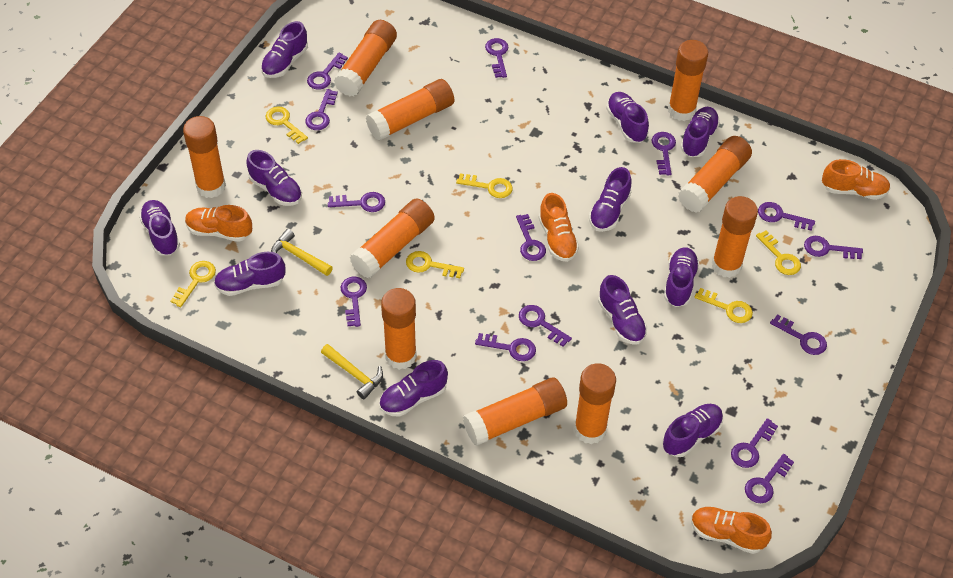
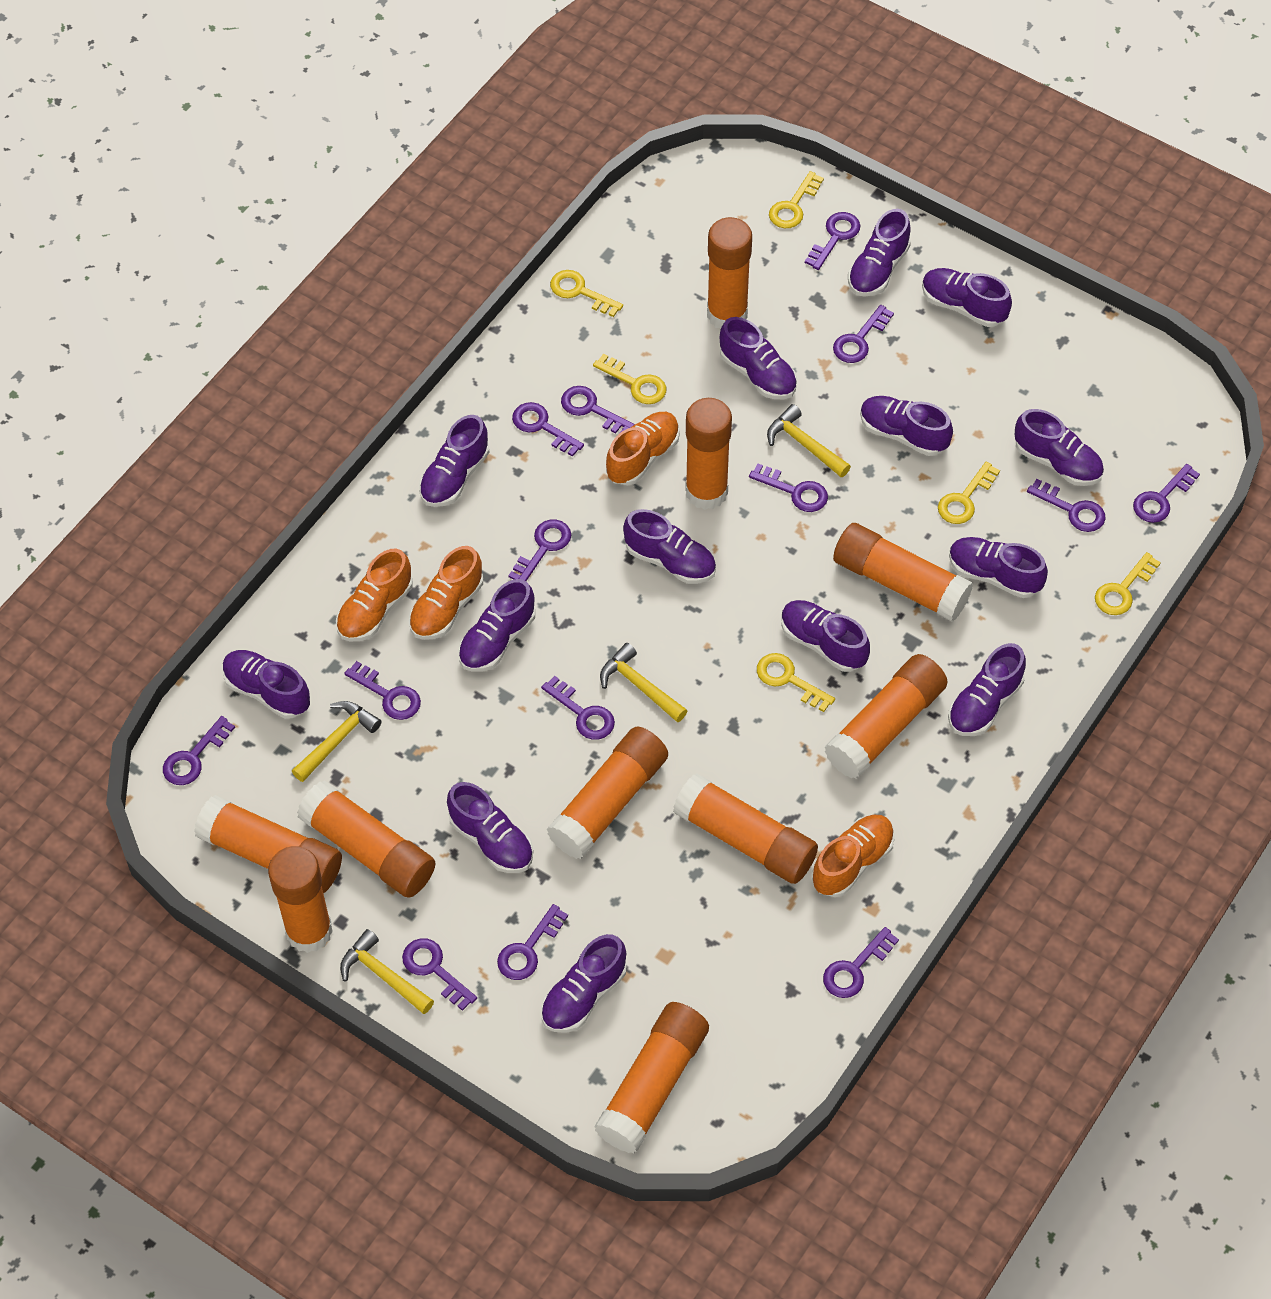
purple shoe: 11 -> 14
yellow hammer: 2 -> 4

